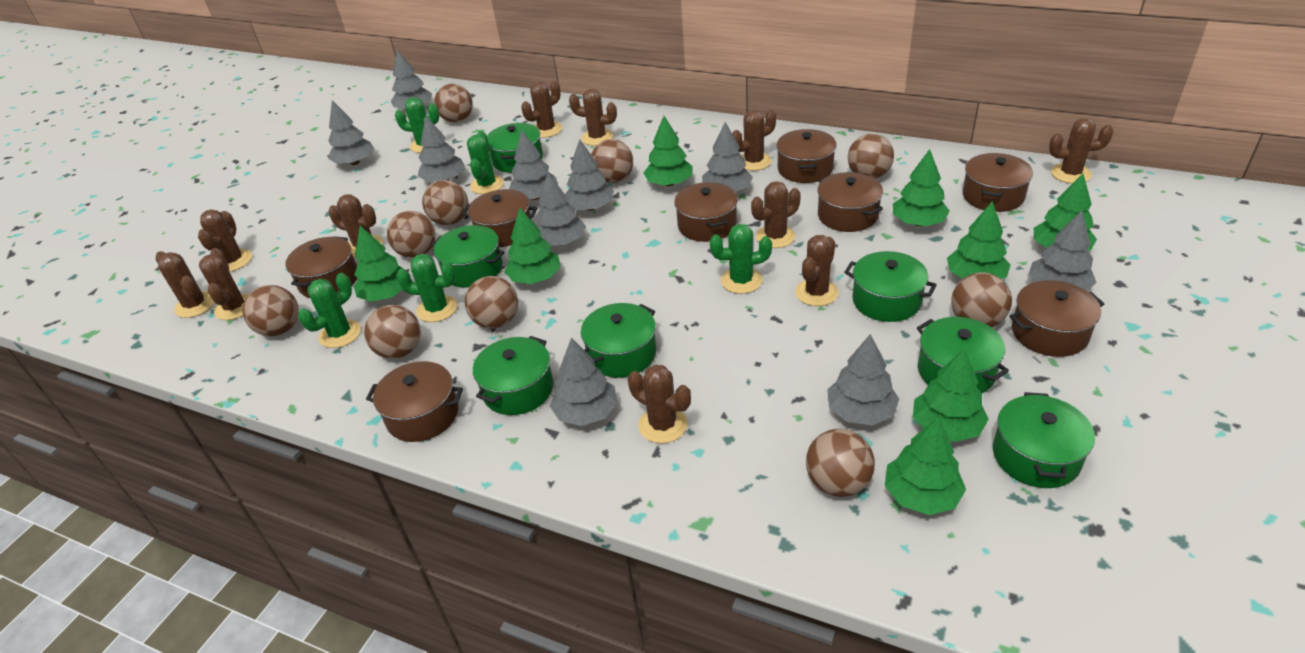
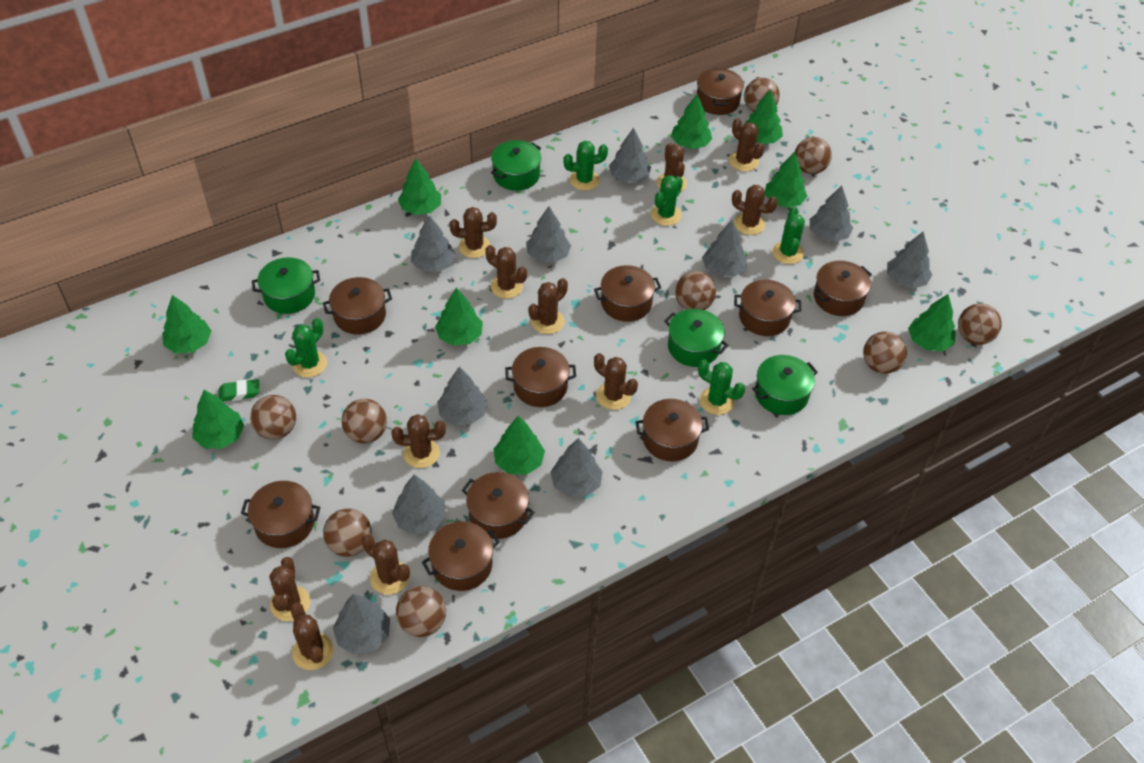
brown ball: 10 -> 9
brown pot: 8 -> 10
green eraser: 0 -> 1
green pot: 7 -> 4
green tree: 8 -> 9

